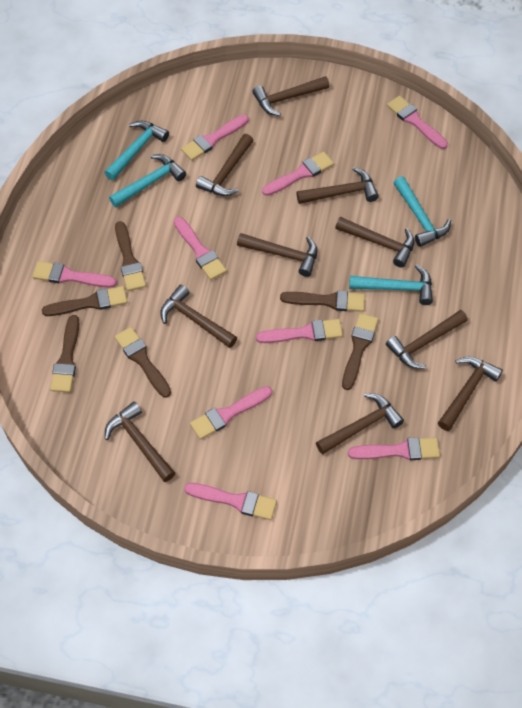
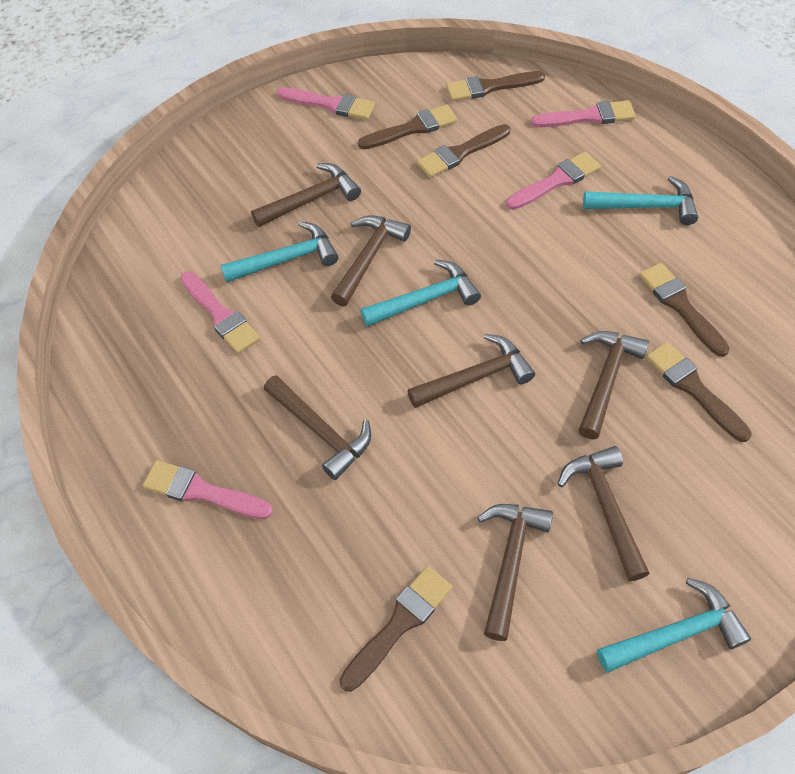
brown hammer: 10 -> 7
pink brush: 9 -> 5

